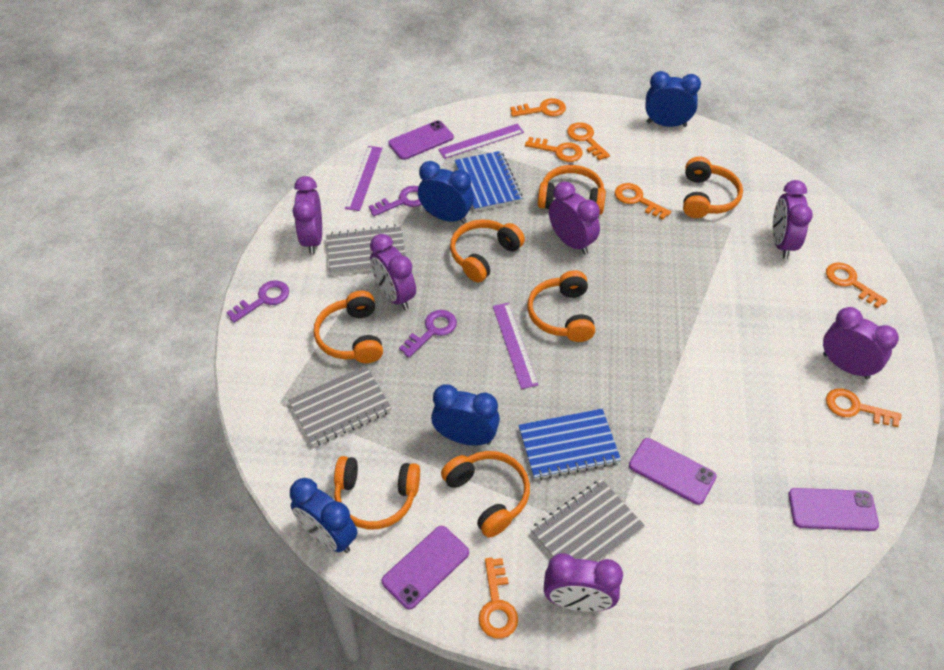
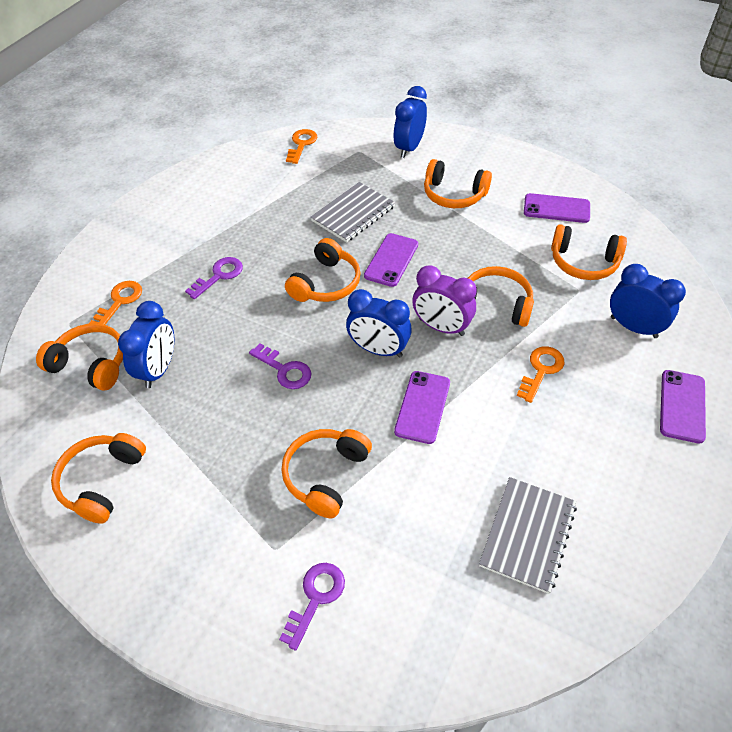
blue notebook: 2 -> 0
grey notebook: 3 -> 2
orange key: 7 -> 3
purple clock: 6 -> 1
purple ruler: 3 -> 0

